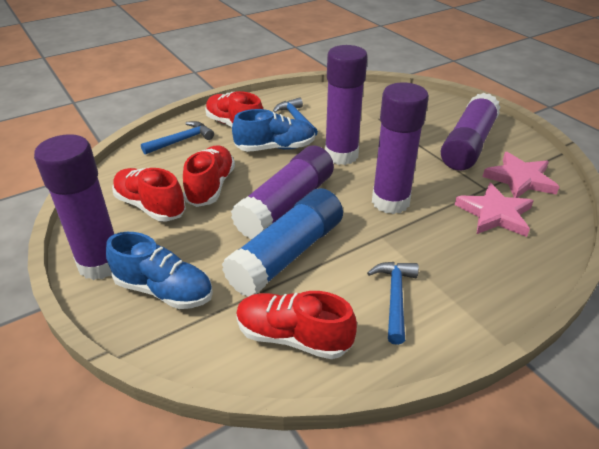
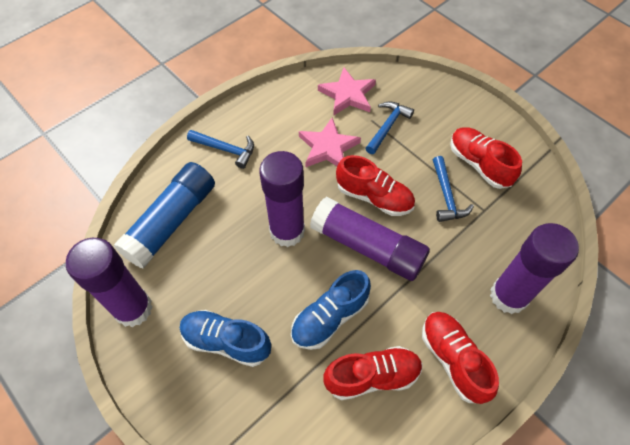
purple glue stick: 5 -> 4

